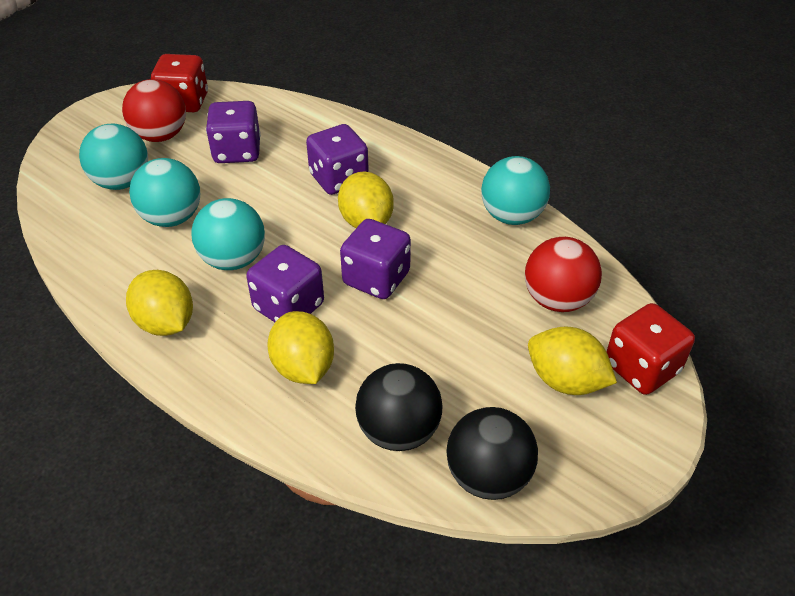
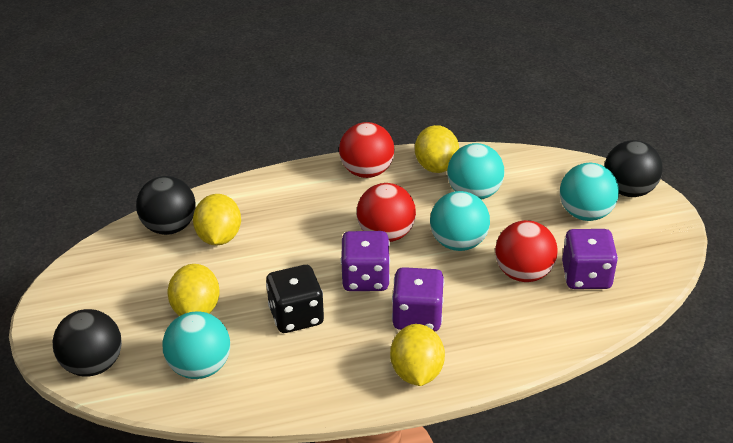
black ball: 2 -> 3
black dice: 0 -> 1
purple dice: 4 -> 3
red ball: 2 -> 3
red dice: 2 -> 0

